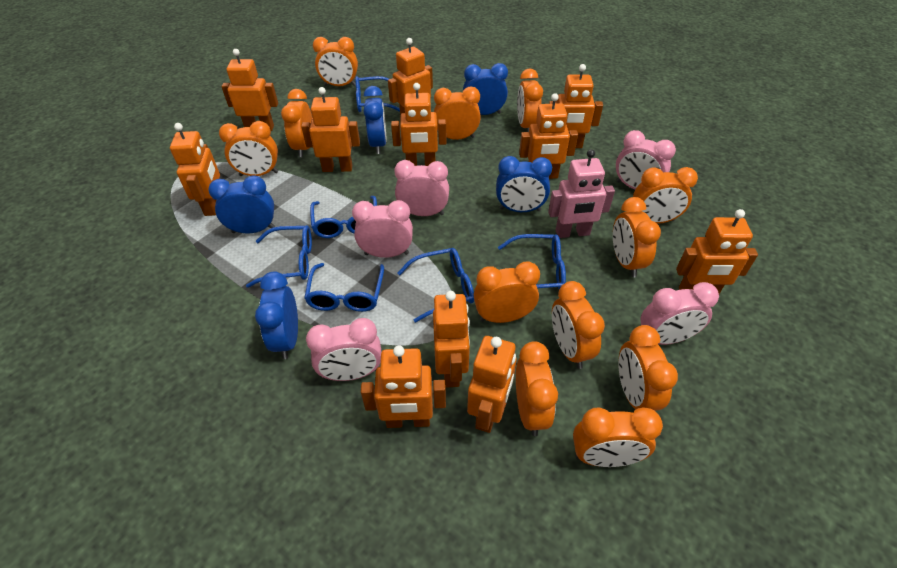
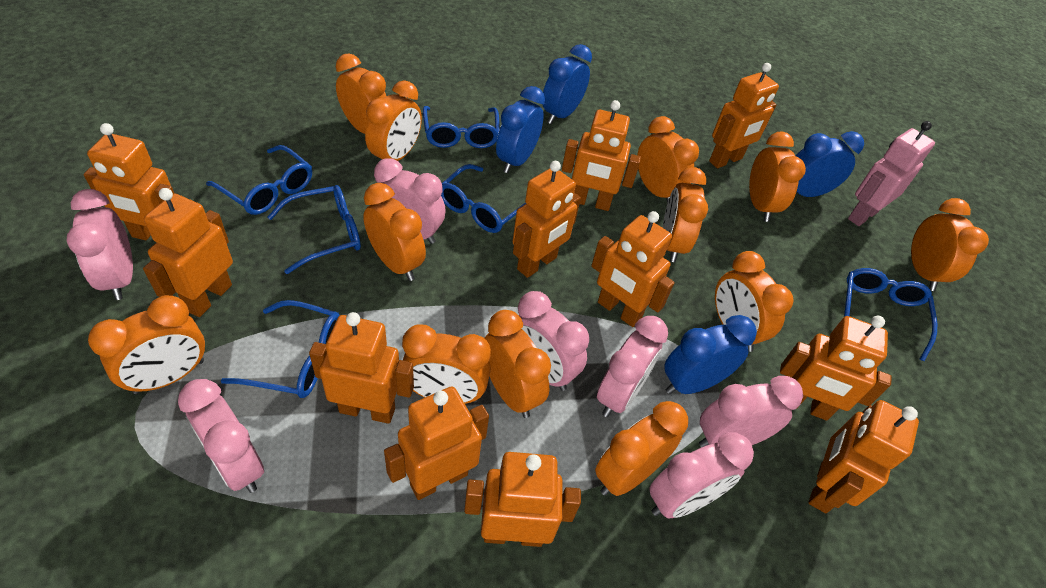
blue clock: 5 -> 4
pink clock: 5 -> 7

